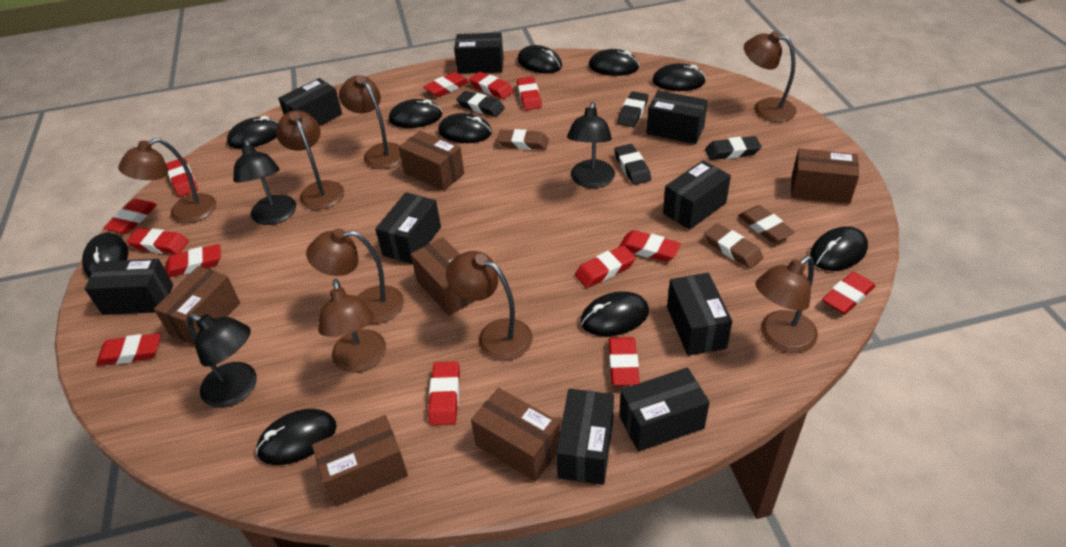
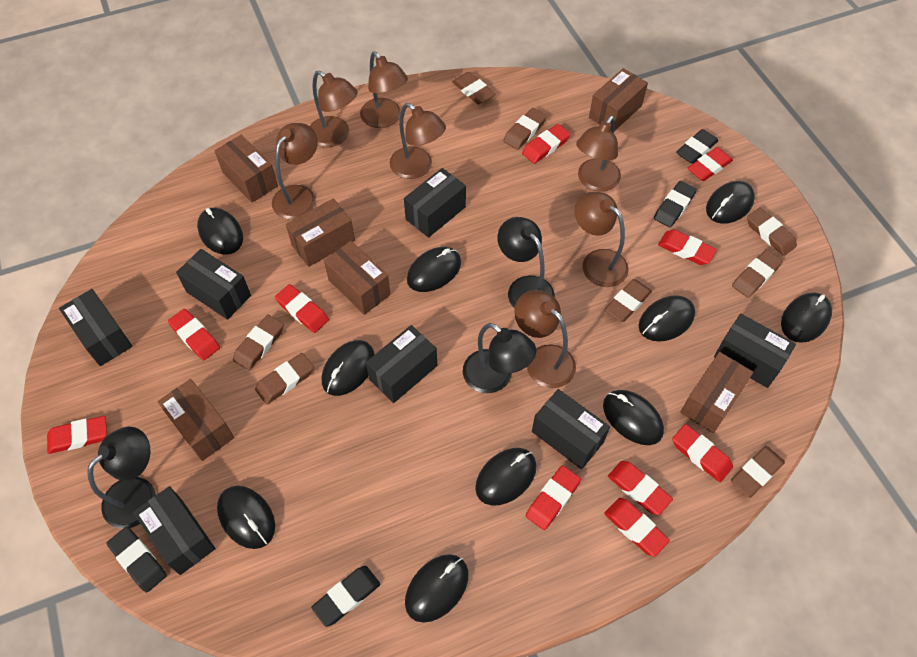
black box: 9 -> 7
brown eraser: 3 -> 8
brown lamp: 8 -> 7
red eraser: 13 -> 10

